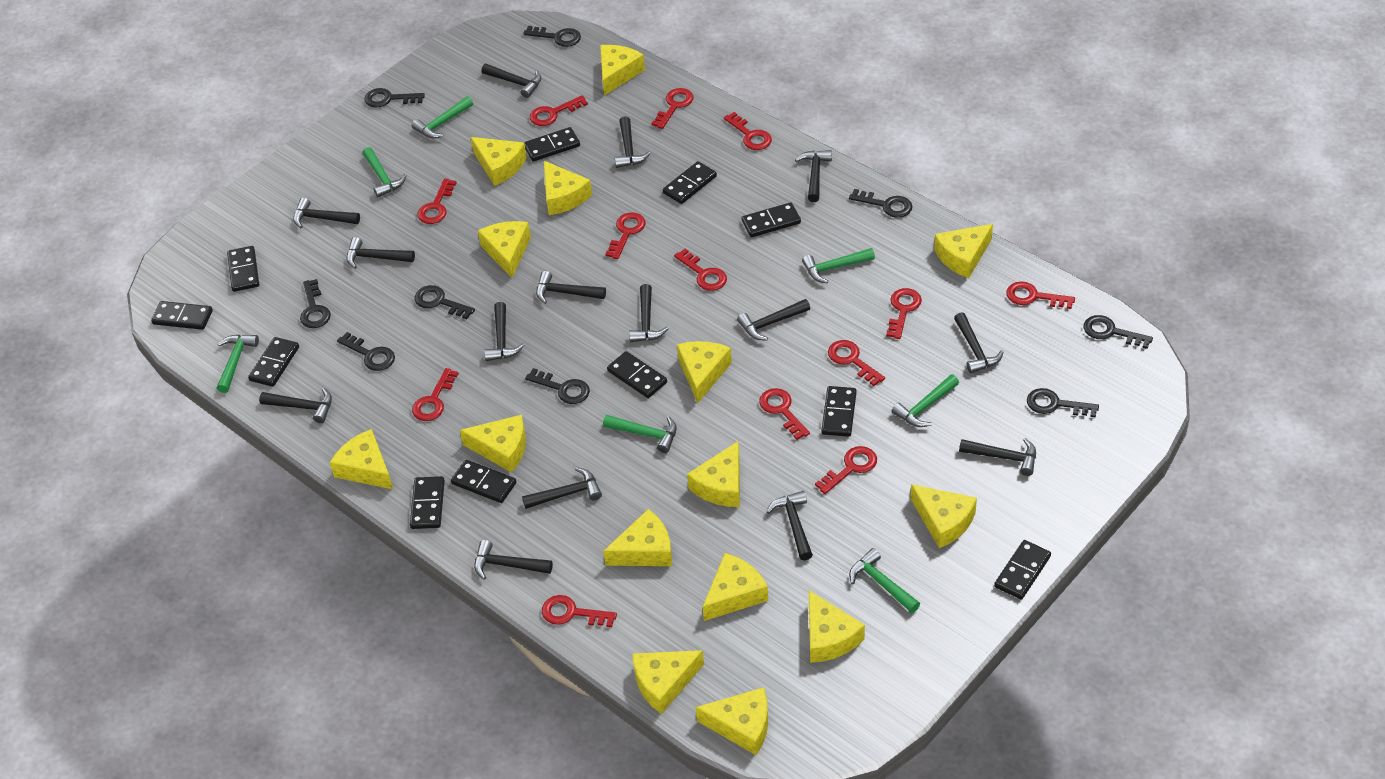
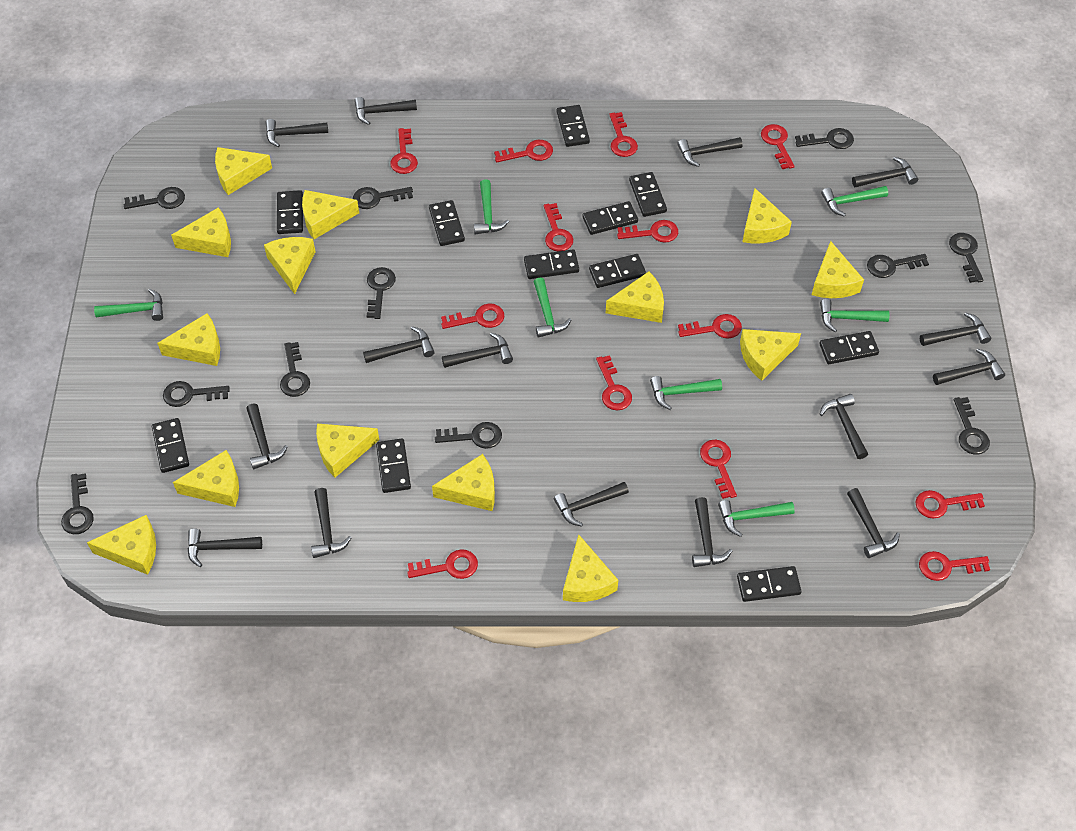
black key: 9 -> 11
yellow cheese: 15 -> 14

